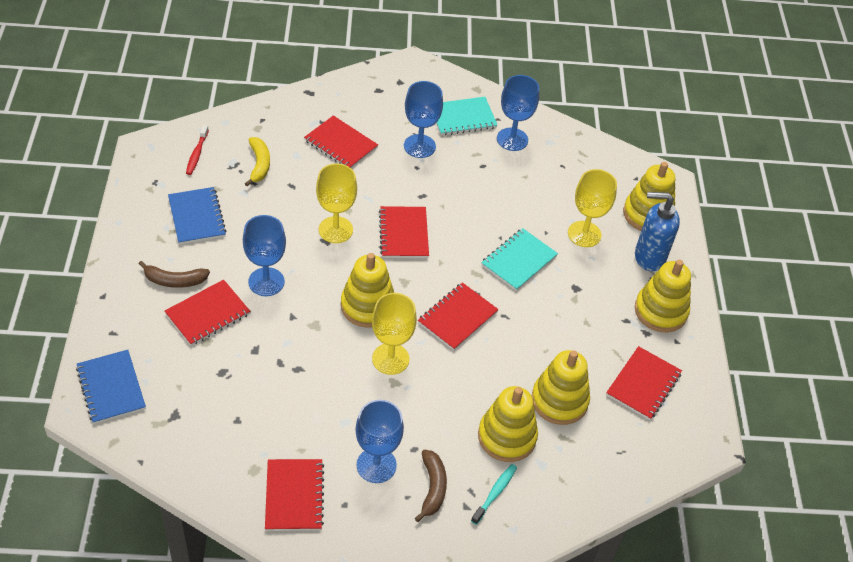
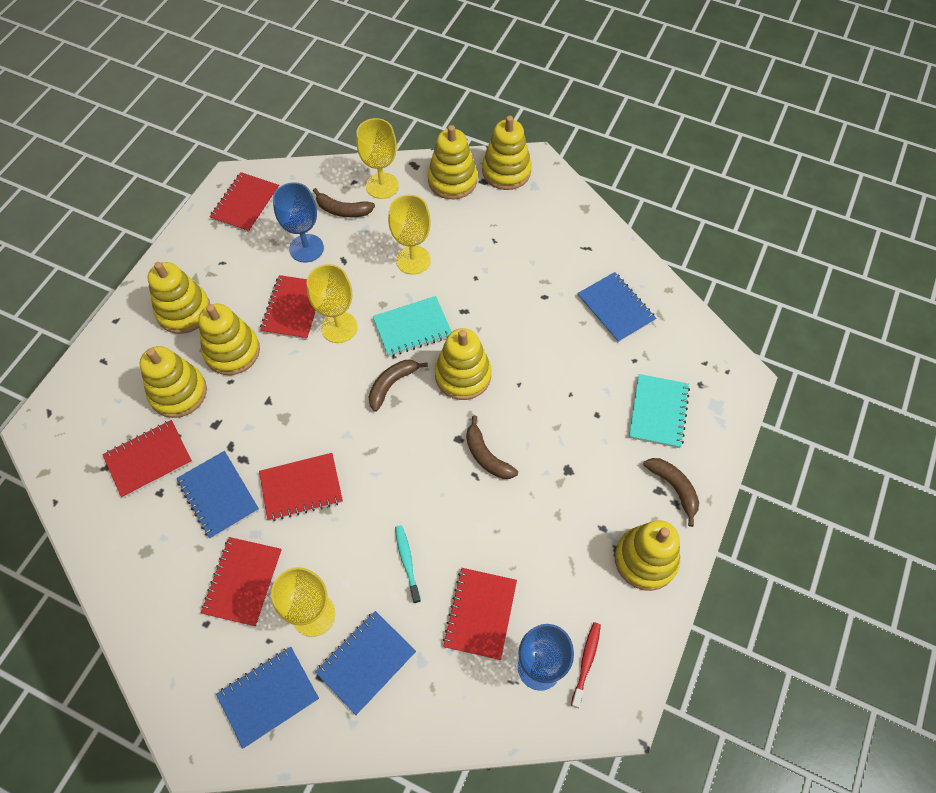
blue goblet: 4 -> 2
blue notebook: 2 -> 4
blue soap dispenser: 1 -> 0
brown banana: 2 -> 4
yellow banana: 1 -> 0
yellow goblet: 3 -> 4
yellow stacking toy: 5 -> 7

